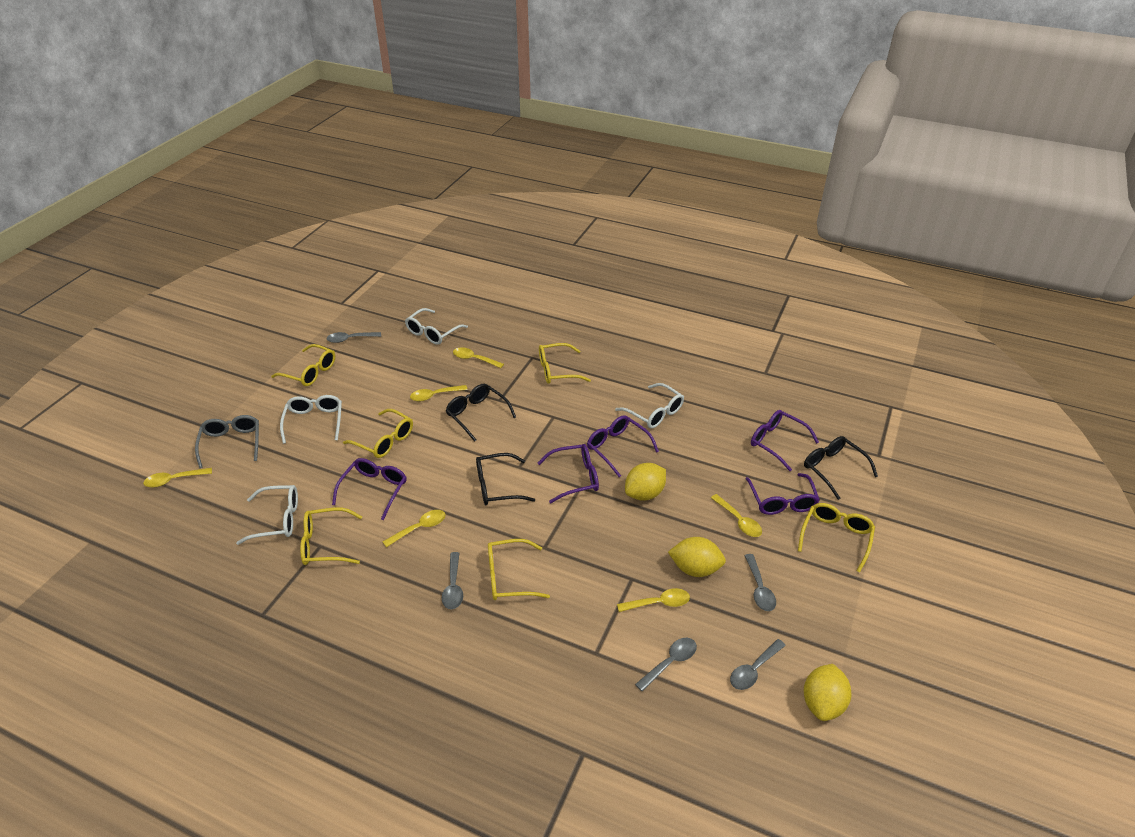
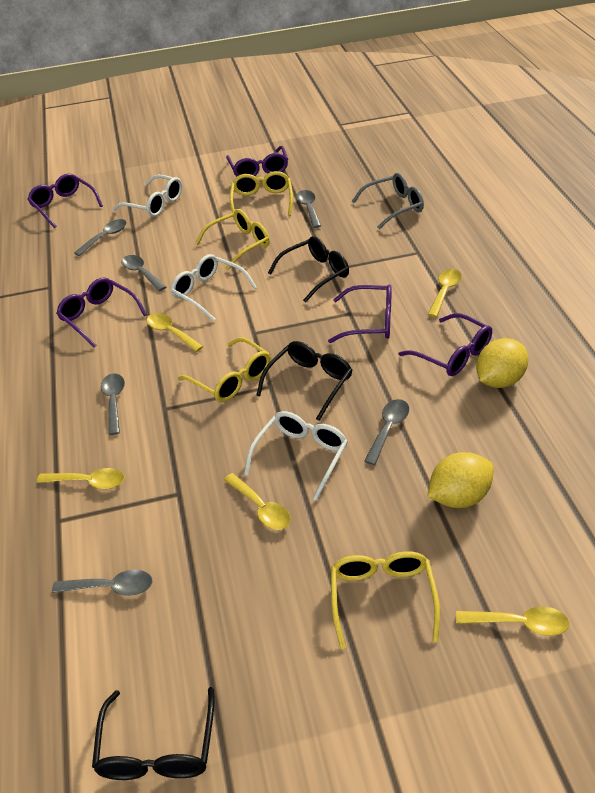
grey spoon: 5 -> 6
white glasses: 4 -> 3
yellow glasses: 6 -> 4
yellow lemon: 3 -> 2
yellow spoon: 6 -> 5

